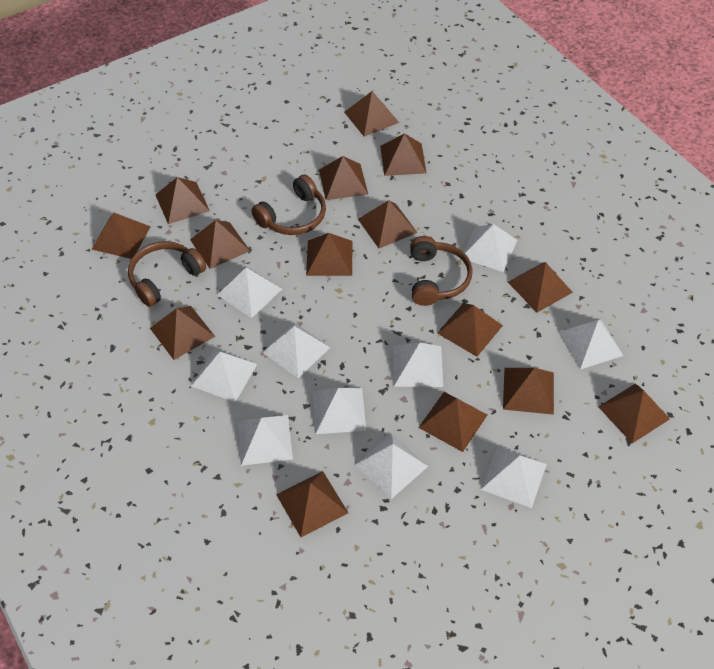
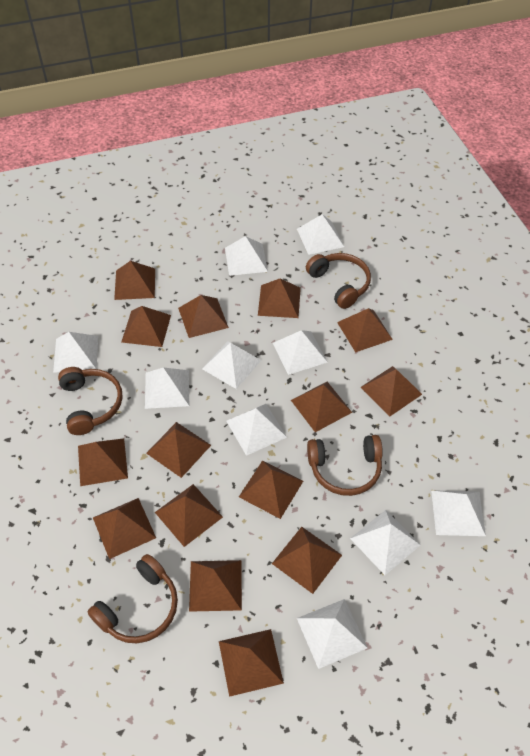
brown headphones: 3 -> 4

